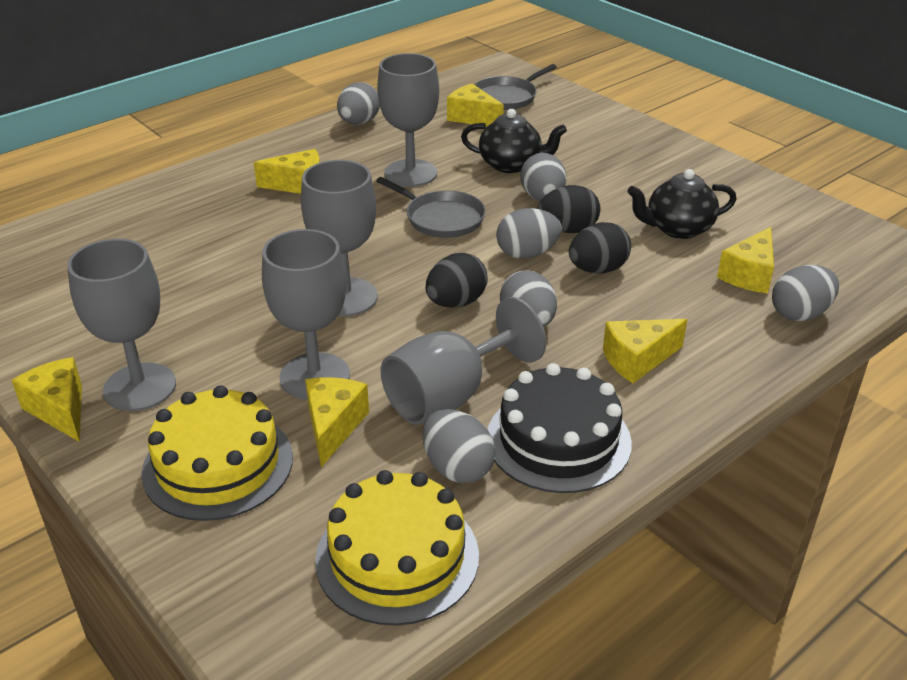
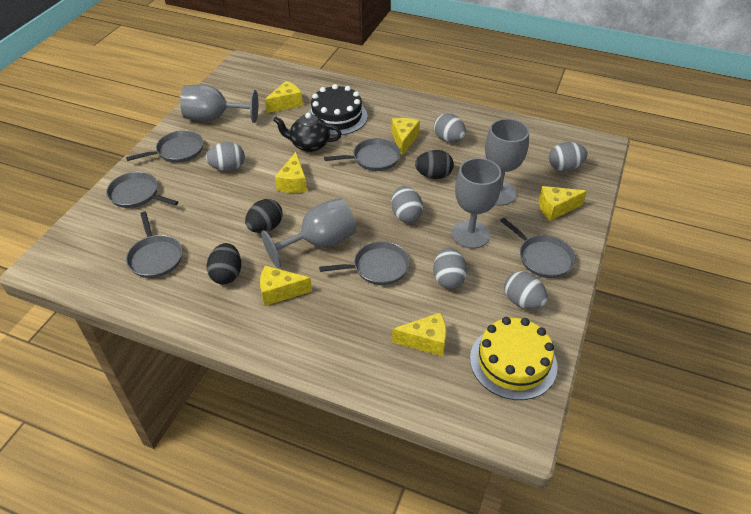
black teapot: 2 -> 1
grey goblet: 5 -> 4
grey pan: 2 -> 6
yellow cake: 2 -> 1

